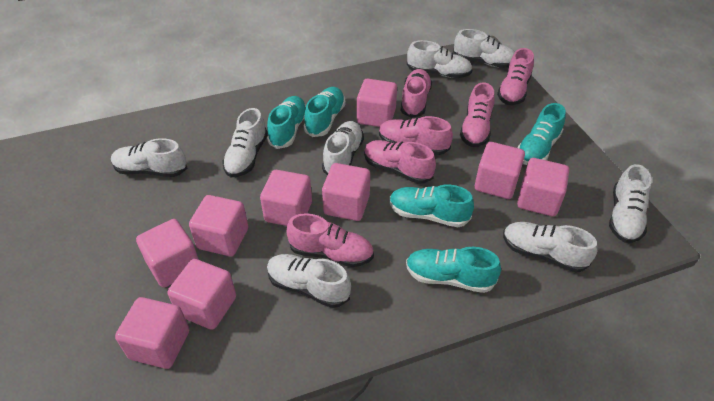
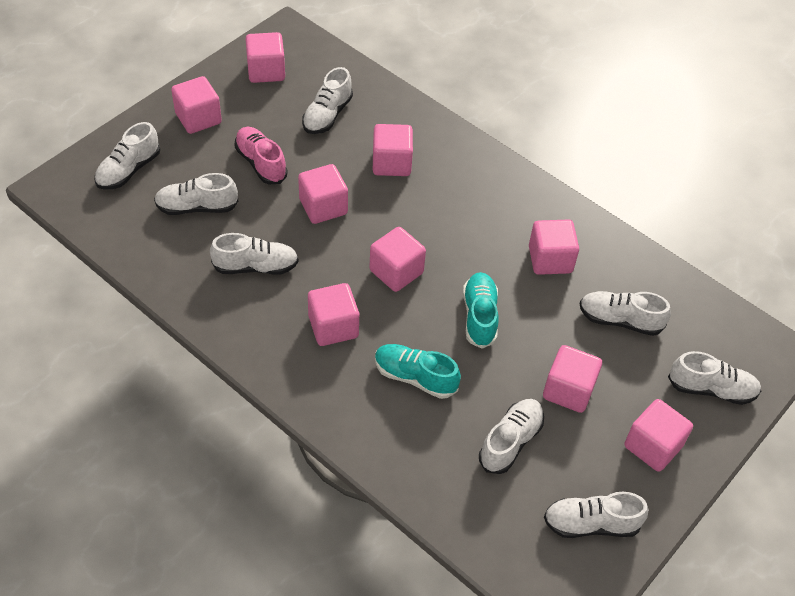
pink shoe: 6 -> 1
turquoise shoe: 5 -> 2

